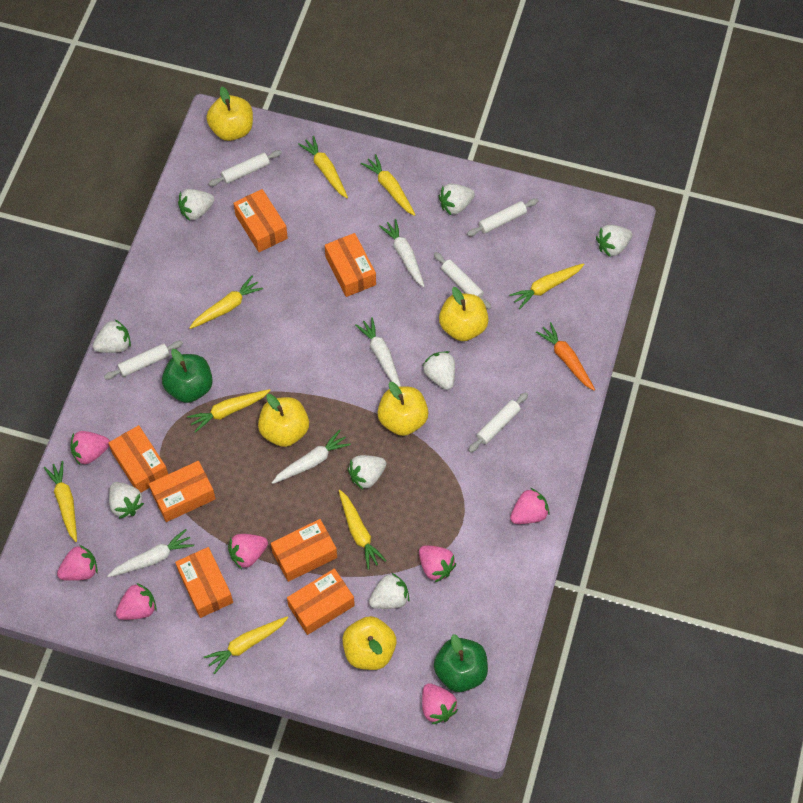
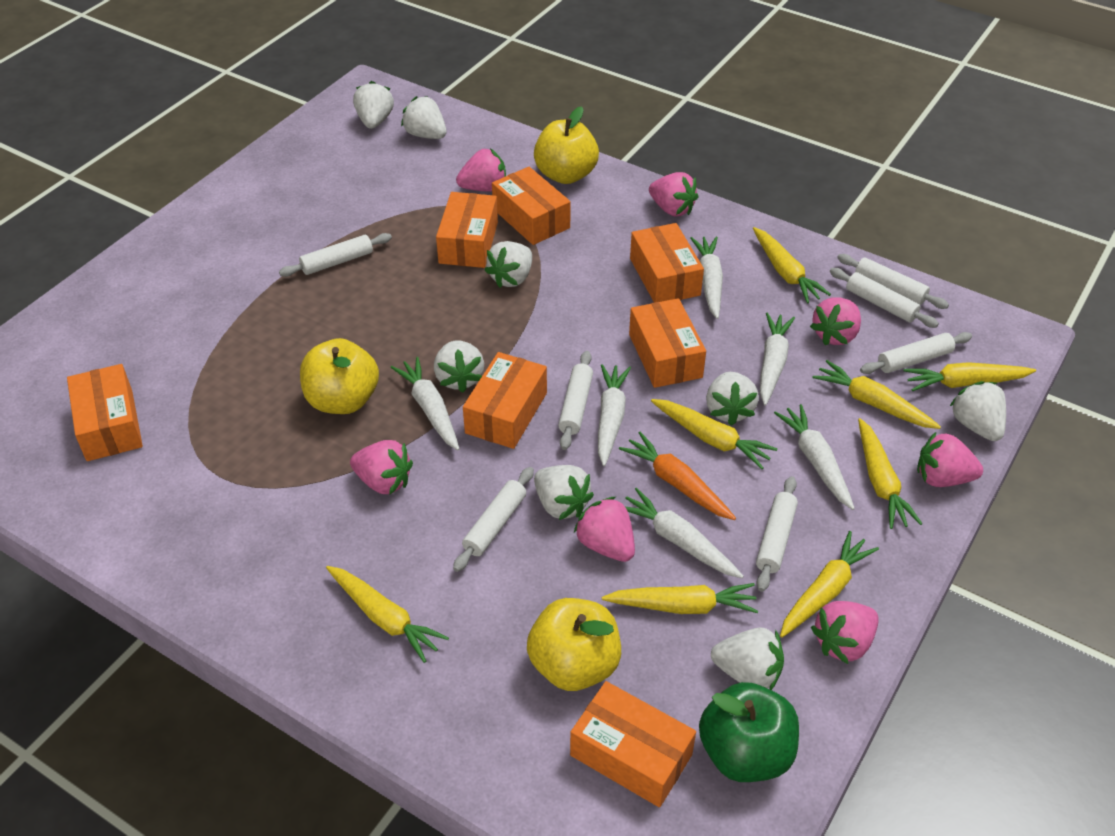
green apple: 2 -> 1
white carrot: 4 -> 6
white rolling pin: 5 -> 7
yellow apple: 5 -> 3

